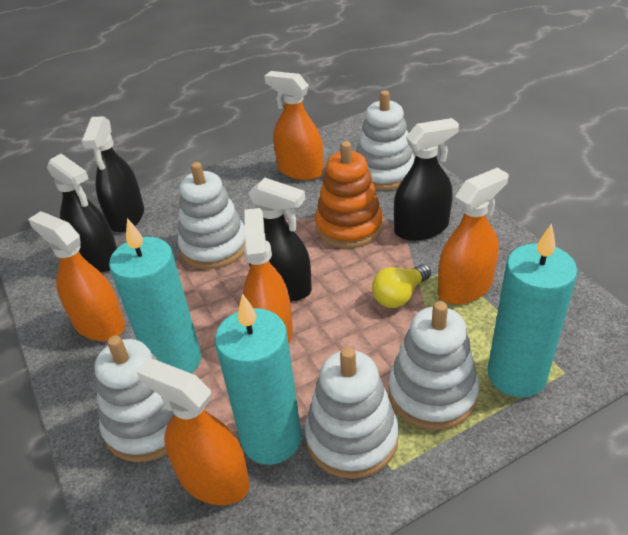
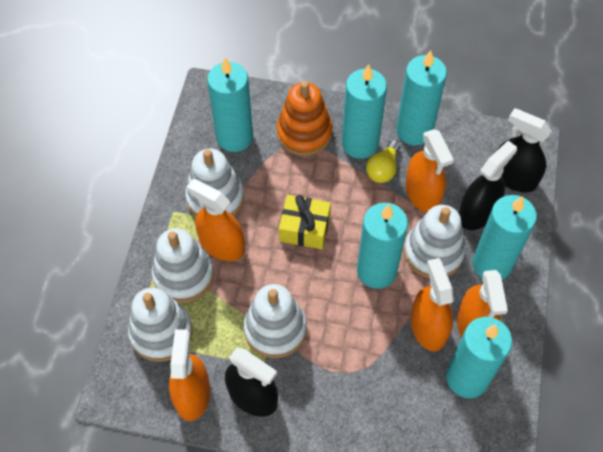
black spray bottle: 4 -> 3
turquoise candle: 3 -> 6
yellow gift: 0 -> 1

